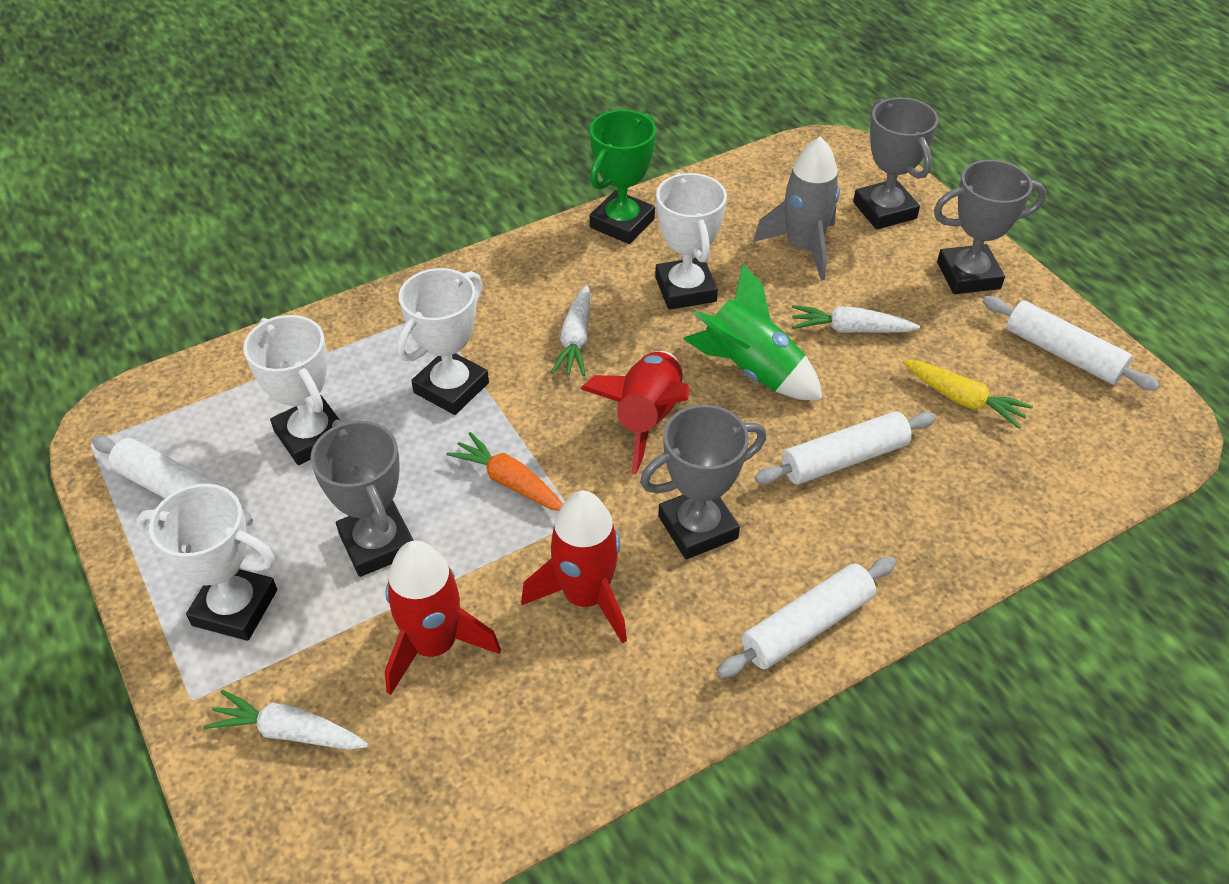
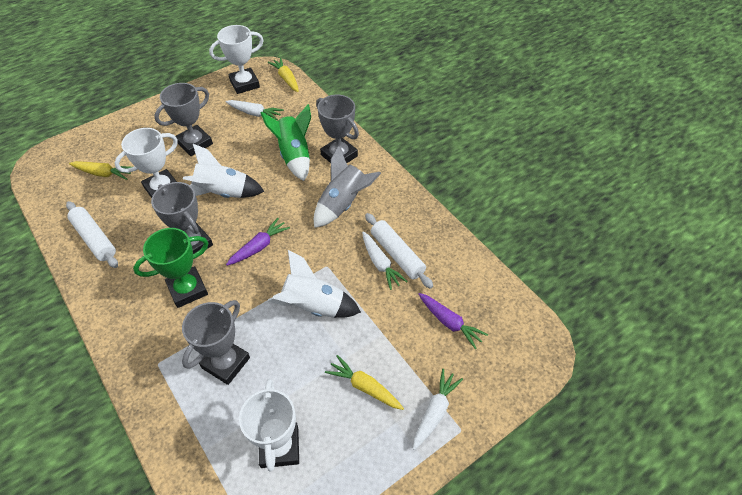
orange carrot: 1 -> 0
purple carrot: 0 -> 2
red rocket: 3 -> 0
white rocket: 0 -> 2
white rolling pin: 4 -> 2
white trophy: 4 -> 3
yellow carrot: 1 -> 3

